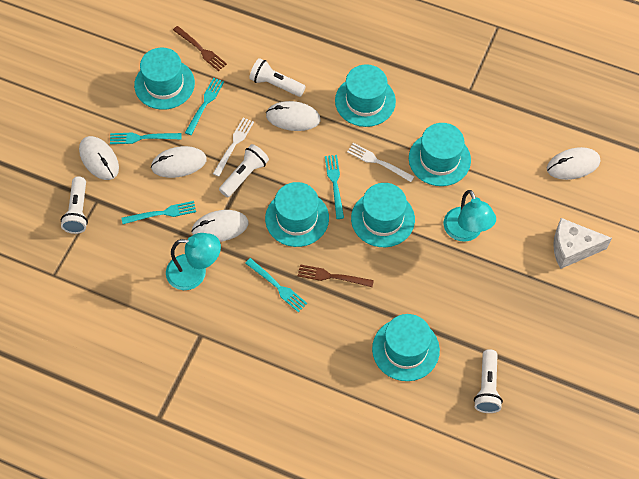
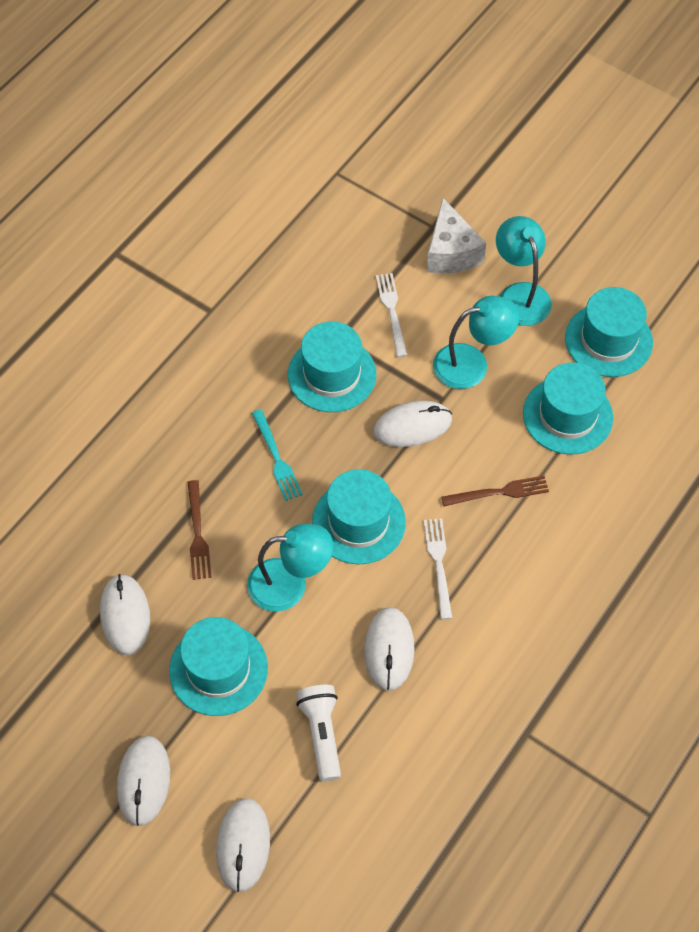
turquoise fork: 5 -> 1
turquoise hat: 6 -> 5
turquoise lamp: 2 -> 3
white flashlight: 4 -> 1

